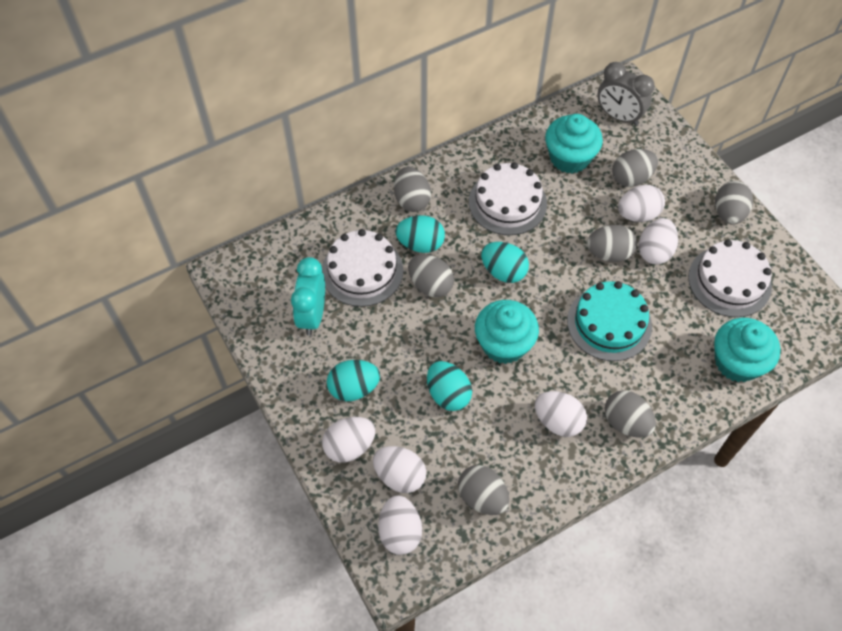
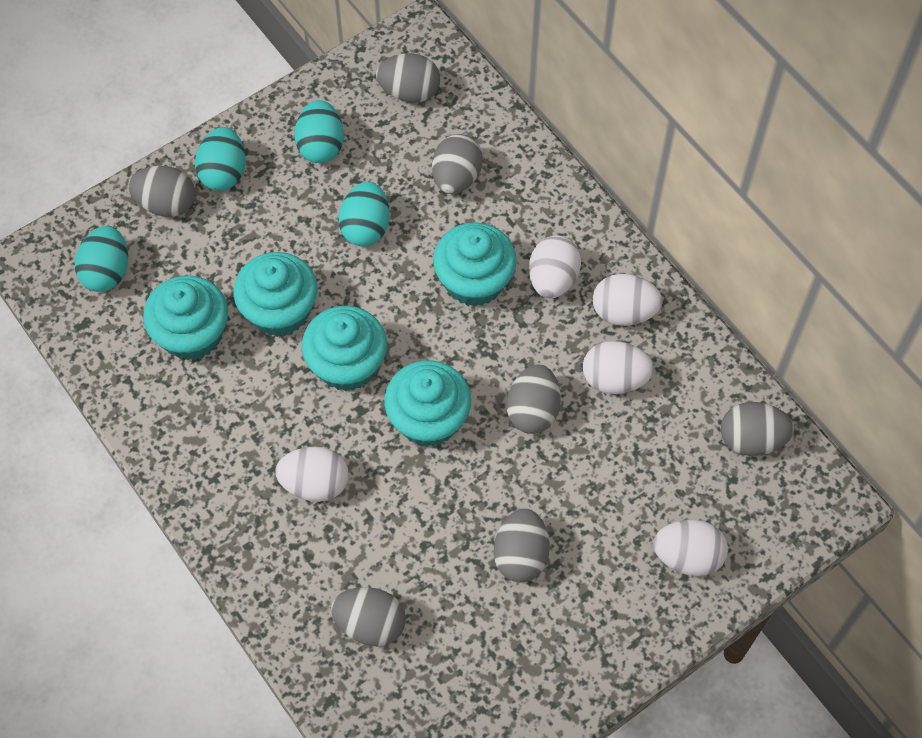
grey clock: 1 -> 0
turquoise cake: 1 -> 0
turquoise clock: 1 -> 0
turquoise cupcake: 3 -> 5
white cake: 3 -> 0
white egg: 6 -> 5

